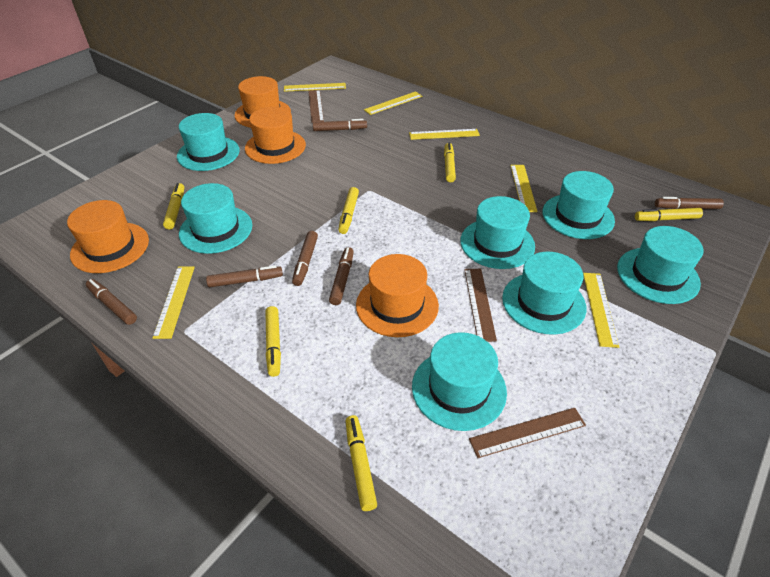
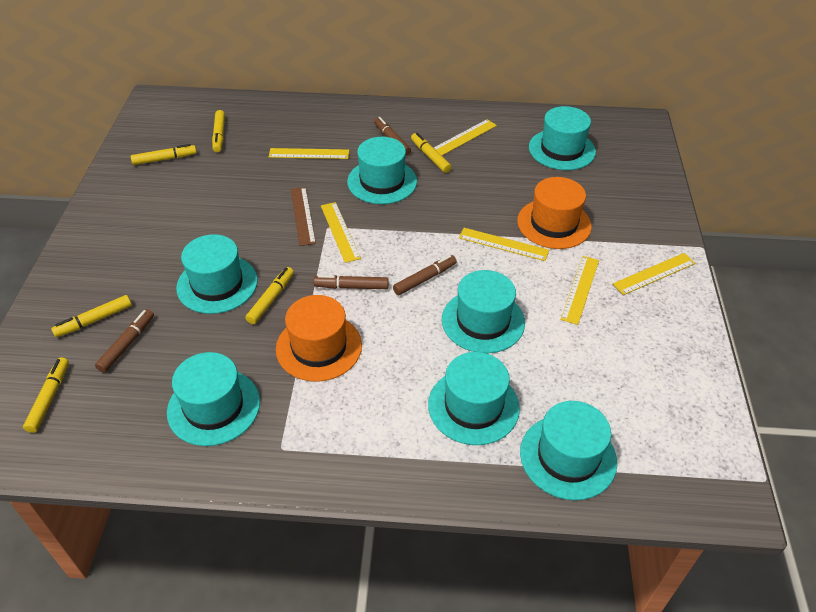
brown marker: 6 -> 4
brown ruler: 3 -> 1
orange hat: 4 -> 2

